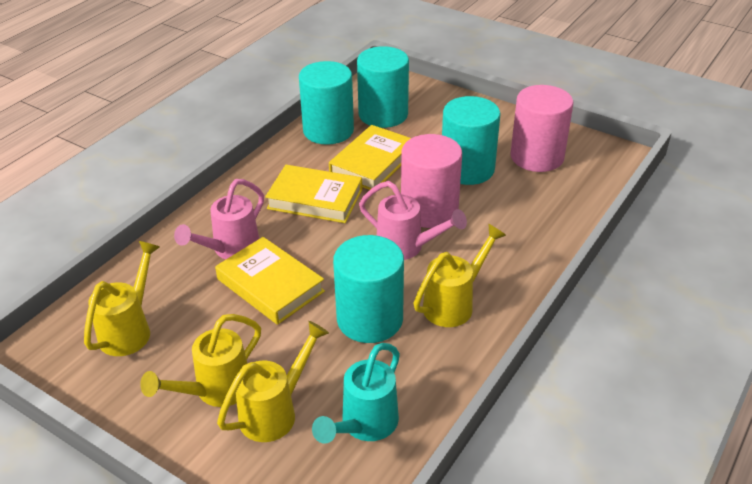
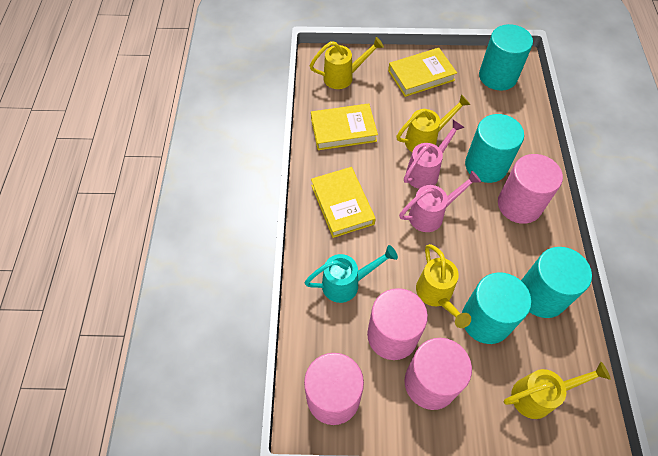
pink cylinder: 2 -> 4

